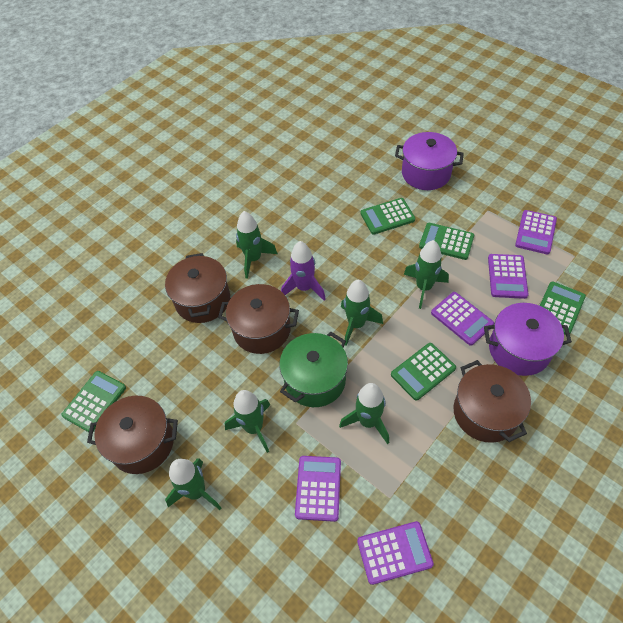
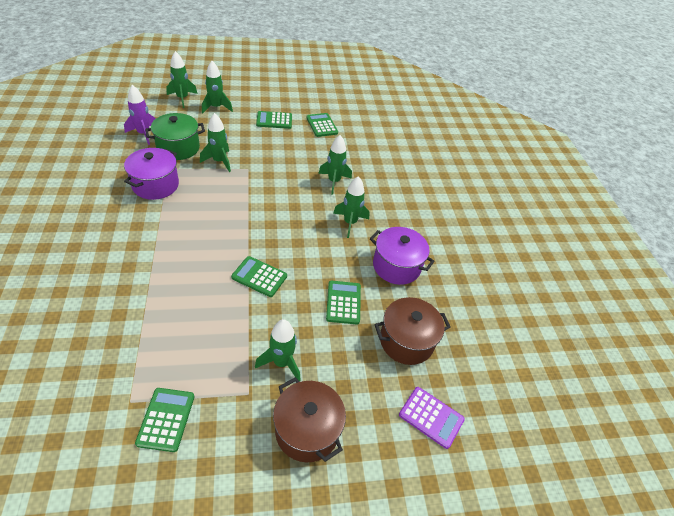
brown pot: 4 -> 2
purple calculator: 5 -> 1

